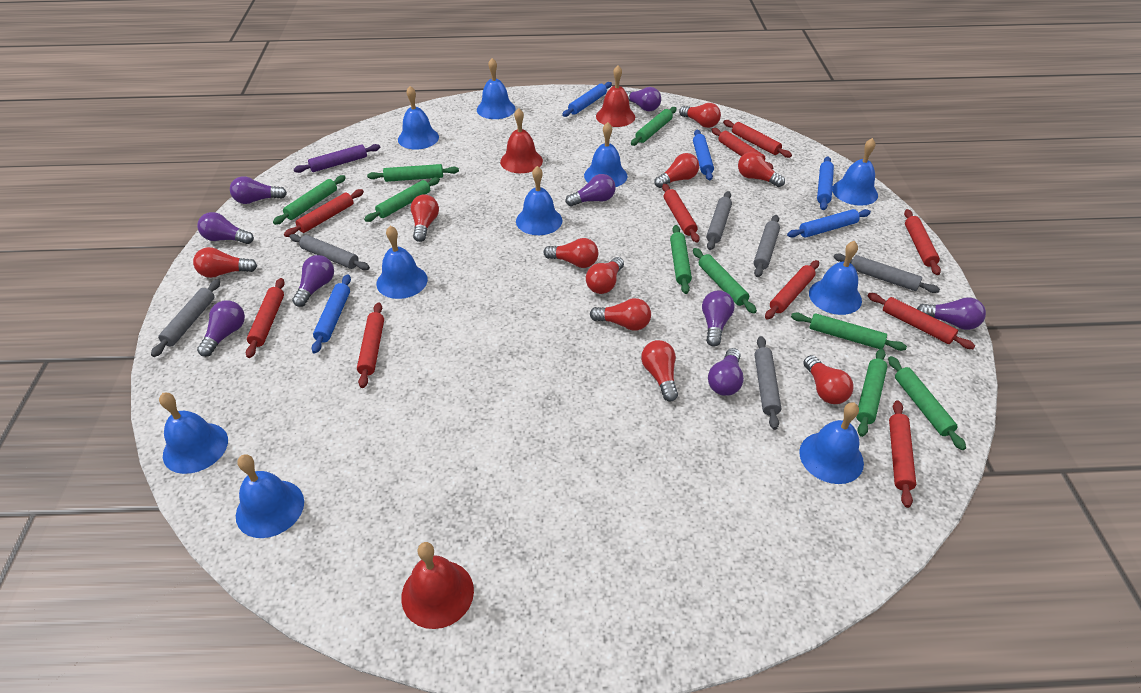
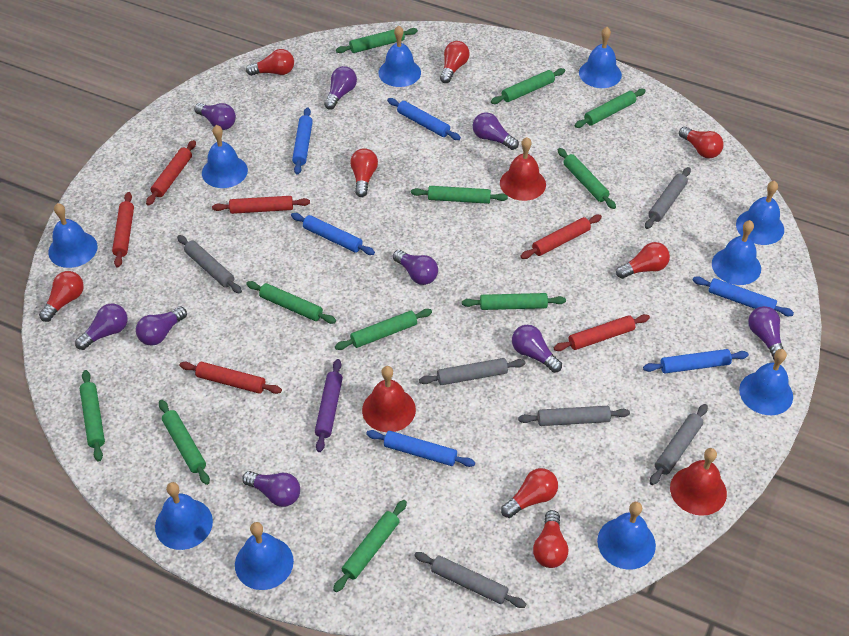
blue rolling pin: 5 -> 6
green rolling pin: 9 -> 11
red light bulb: 10 -> 8
red rolling pin: 10 -> 6

